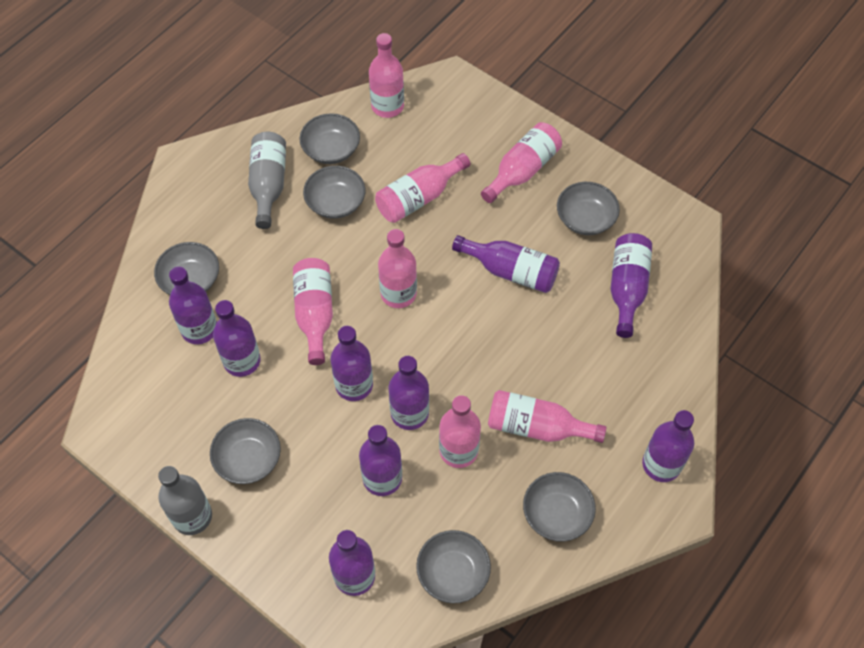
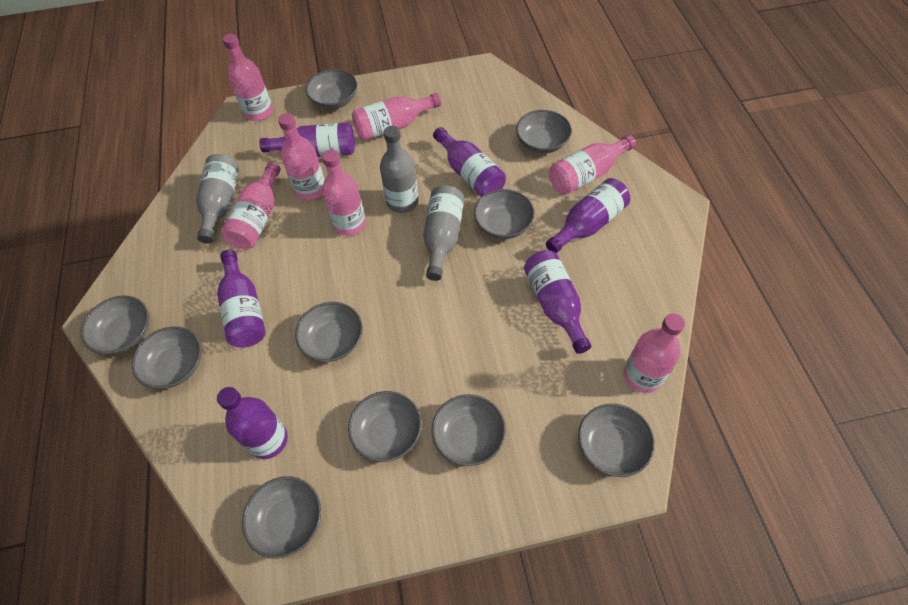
grey bottle: 2 -> 3
grey bowl: 7 -> 10
purple bottle: 9 -> 6

